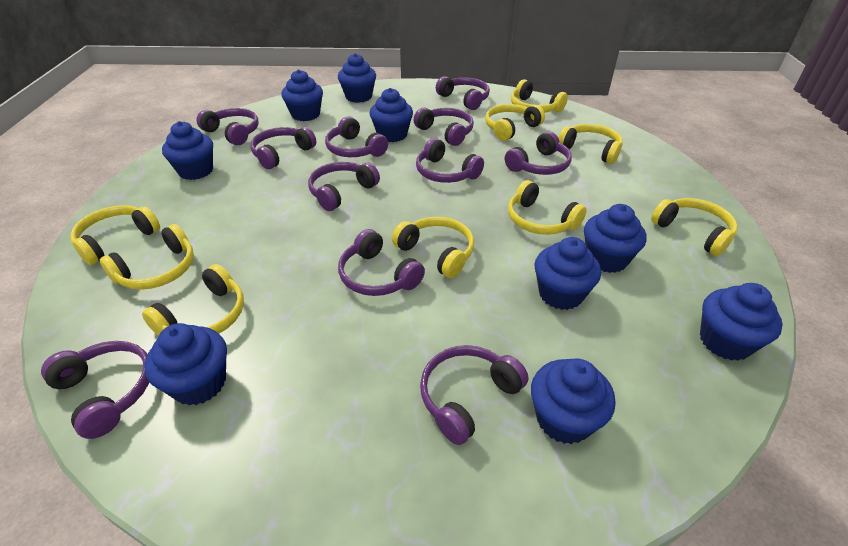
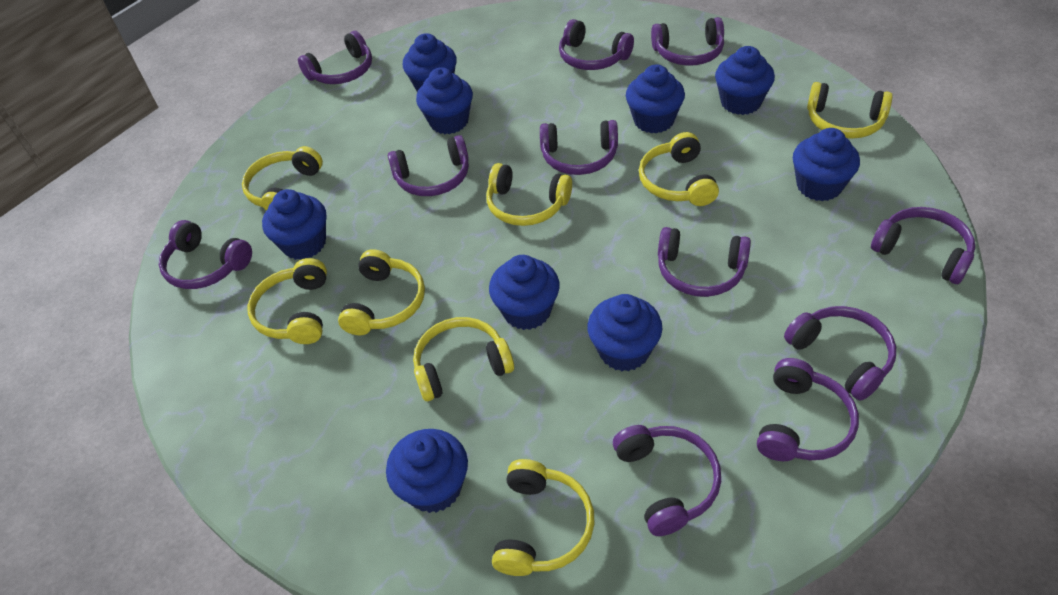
yellow headphones: 9 -> 8

